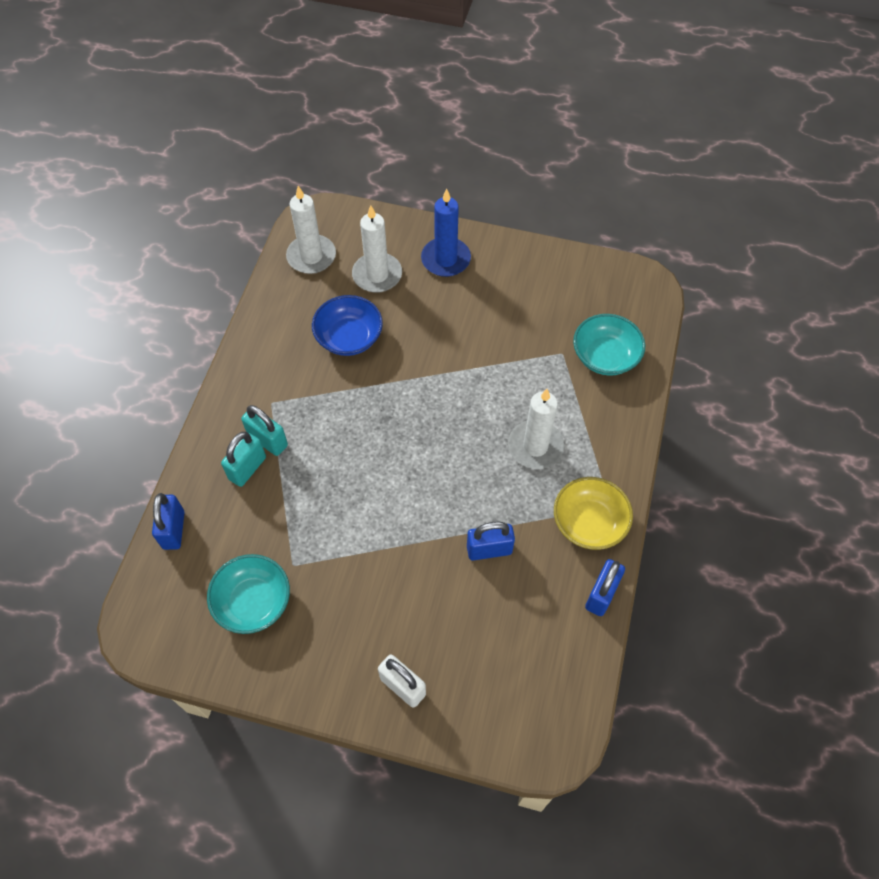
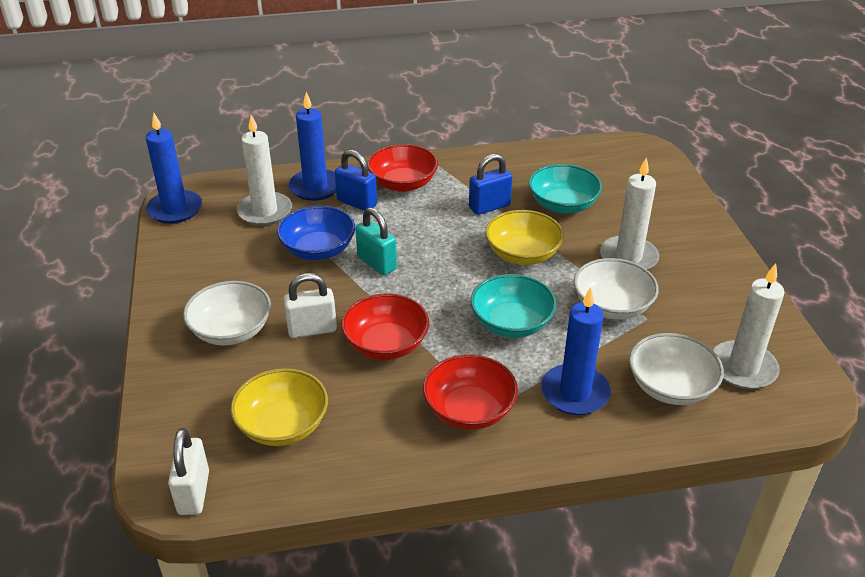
blue candle: 1 -> 3
blue padlock: 3 -> 2
red bowl: 0 -> 3
turquoise padlock: 2 -> 1
white bowl: 0 -> 3
white padlock: 1 -> 2
yellow bowl: 1 -> 2

